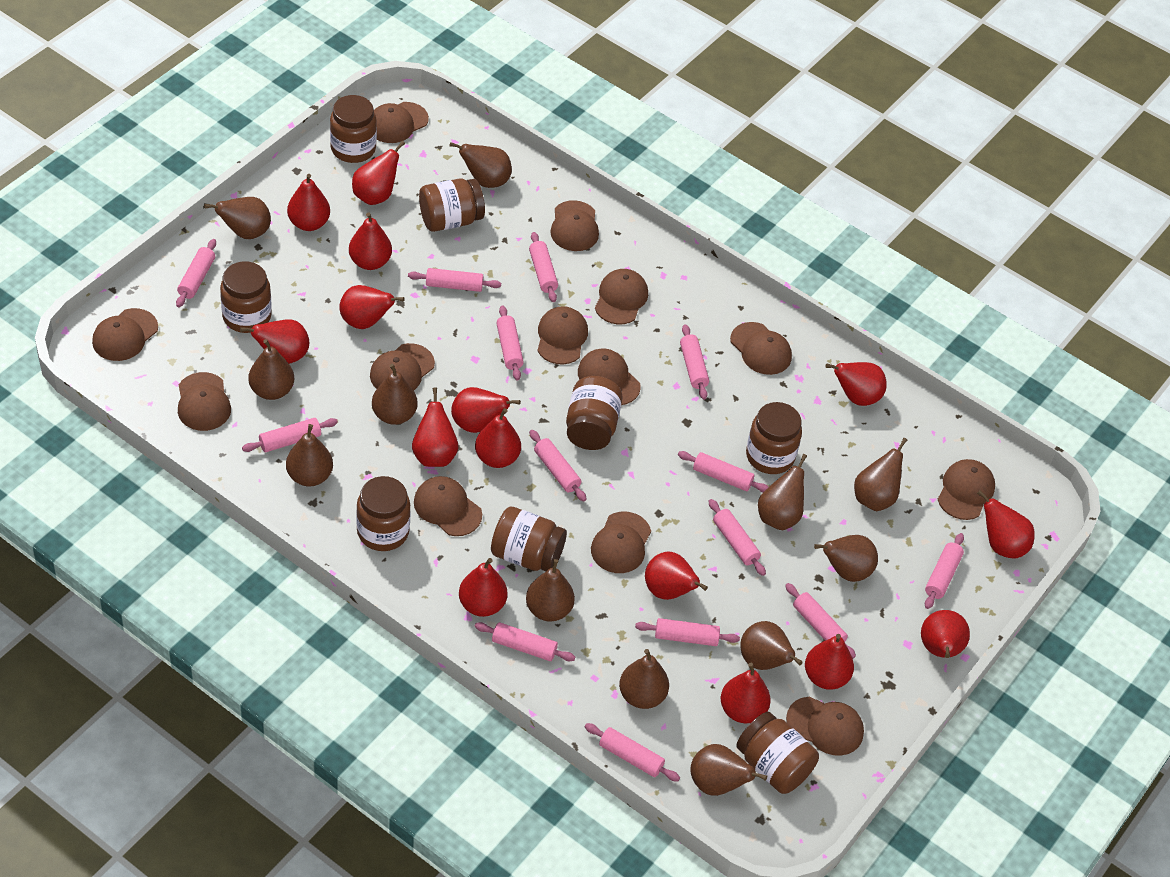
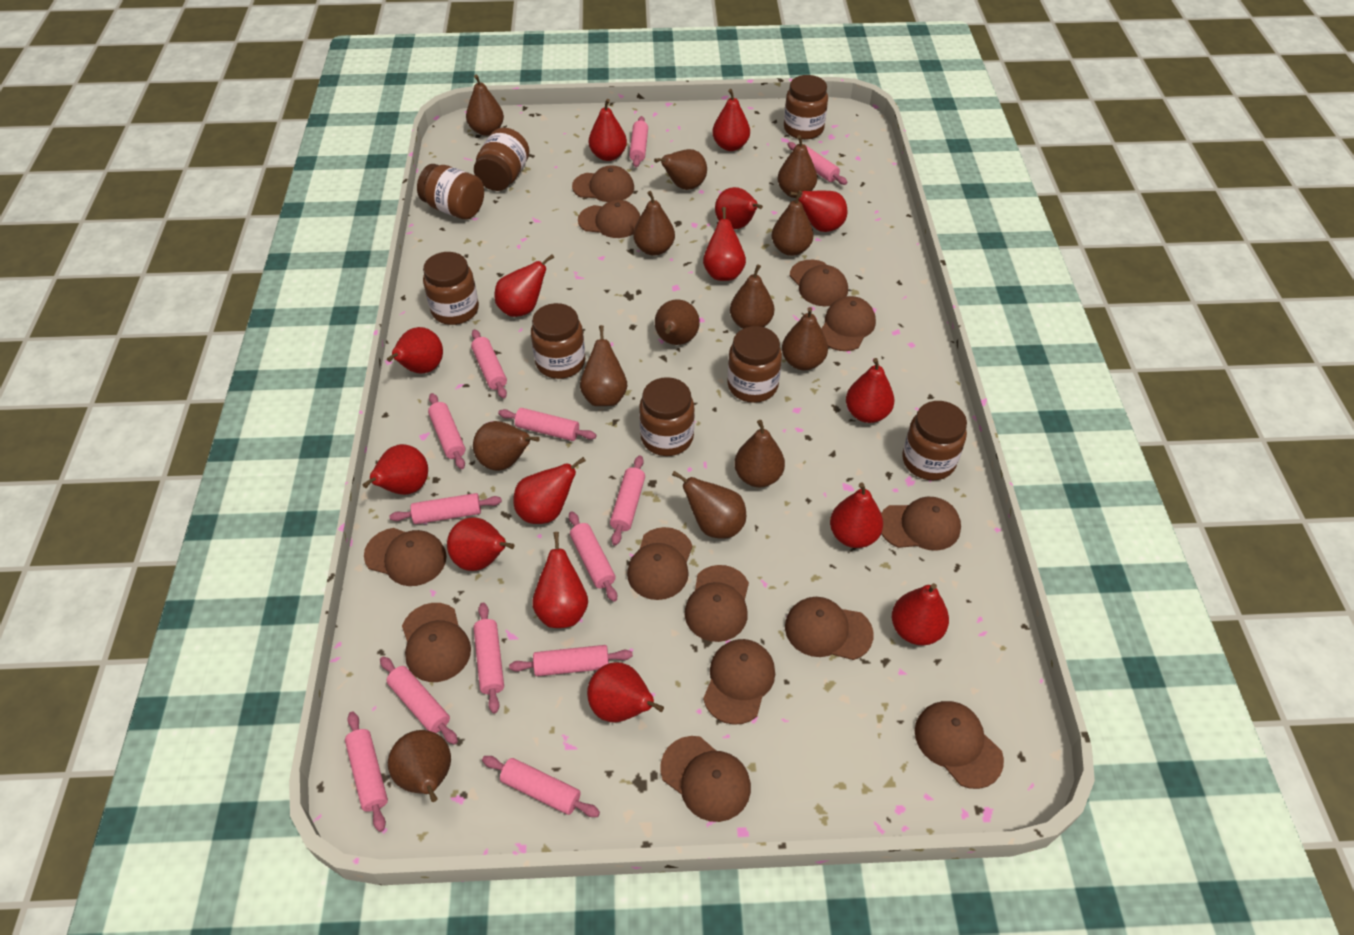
brown pear: 12 -> 13
pink rolling pin: 14 -> 13

